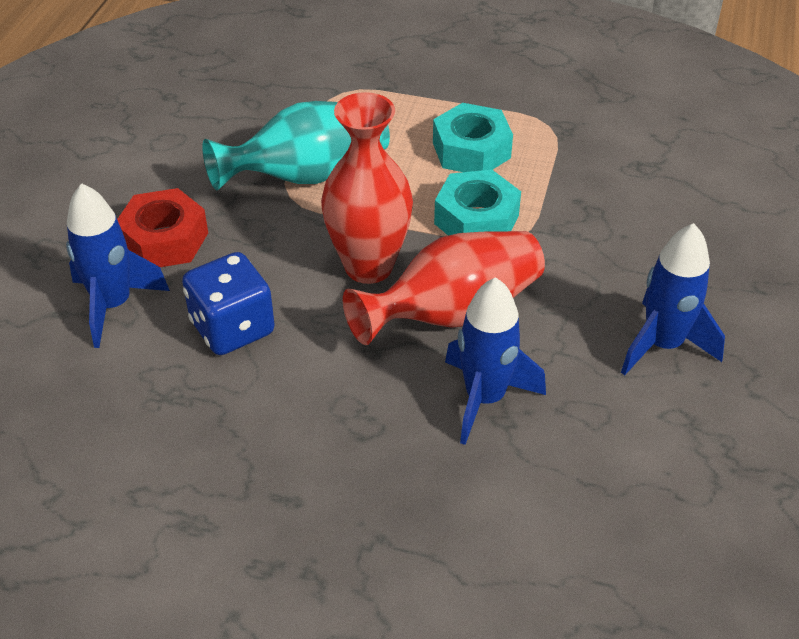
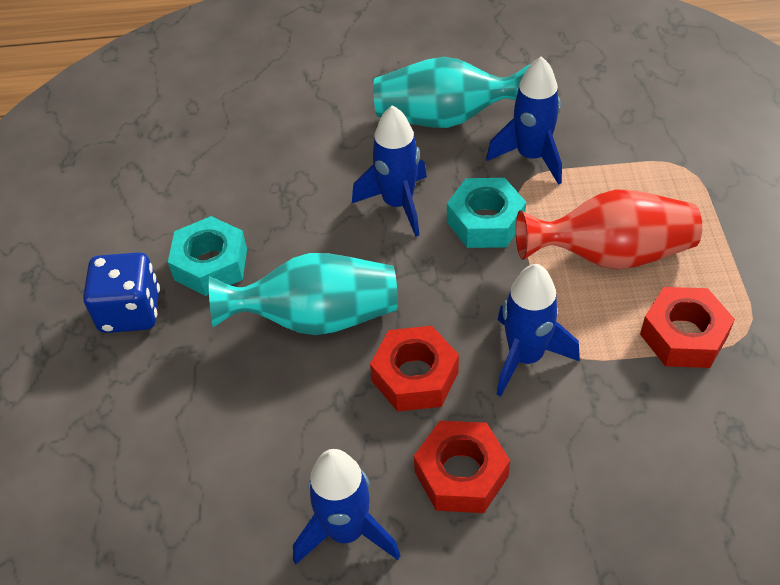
blue rocket: 3 -> 4
red nut: 1 -> 3
red vase: 2 -> 1
turquoise vase: 1 -> 2

